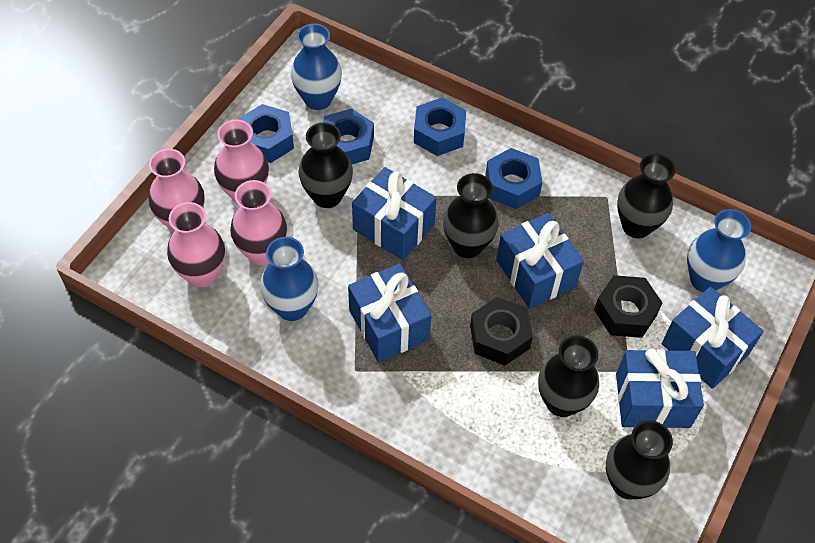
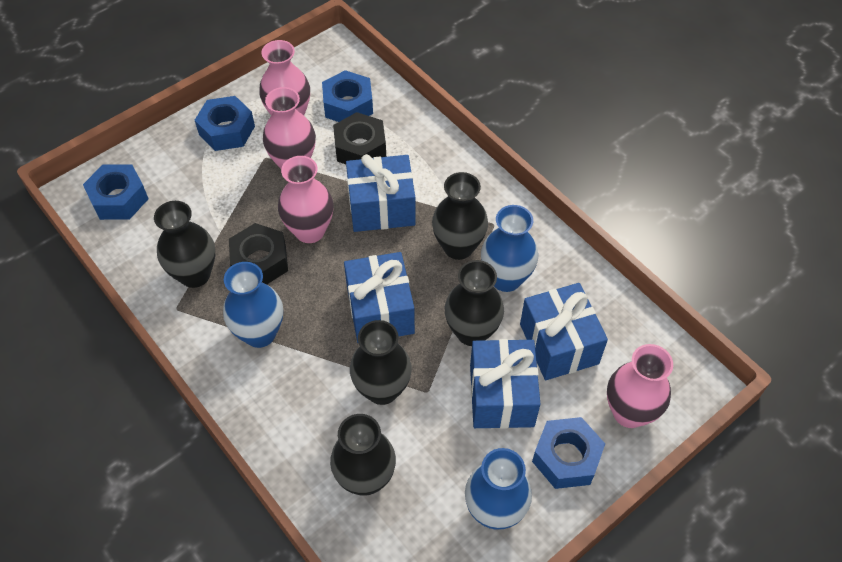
blue gift: 5 -> 4

